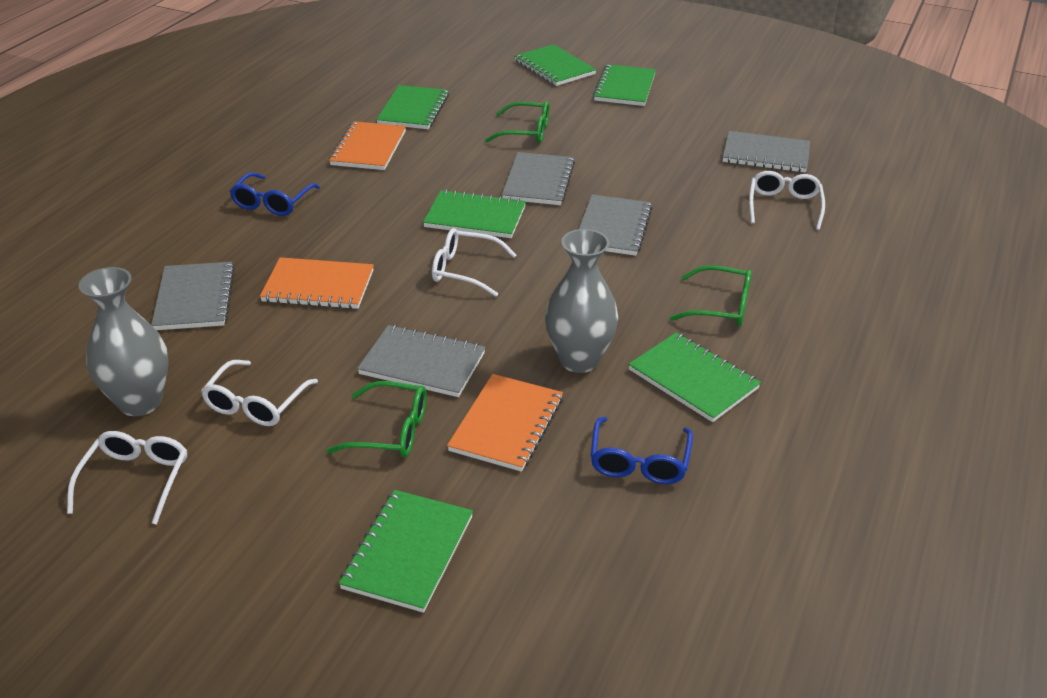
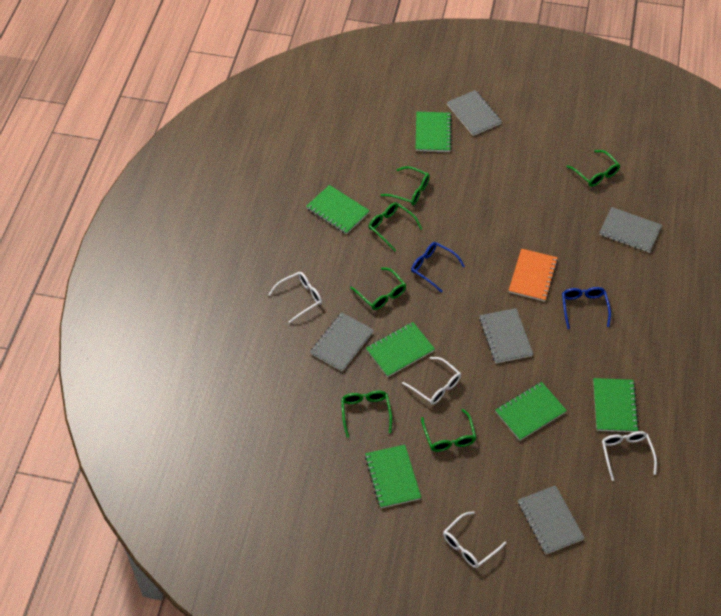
green glasses: 3 -> 6
grey vase: 2 -> 0
orange notebook: 3 -> 1

